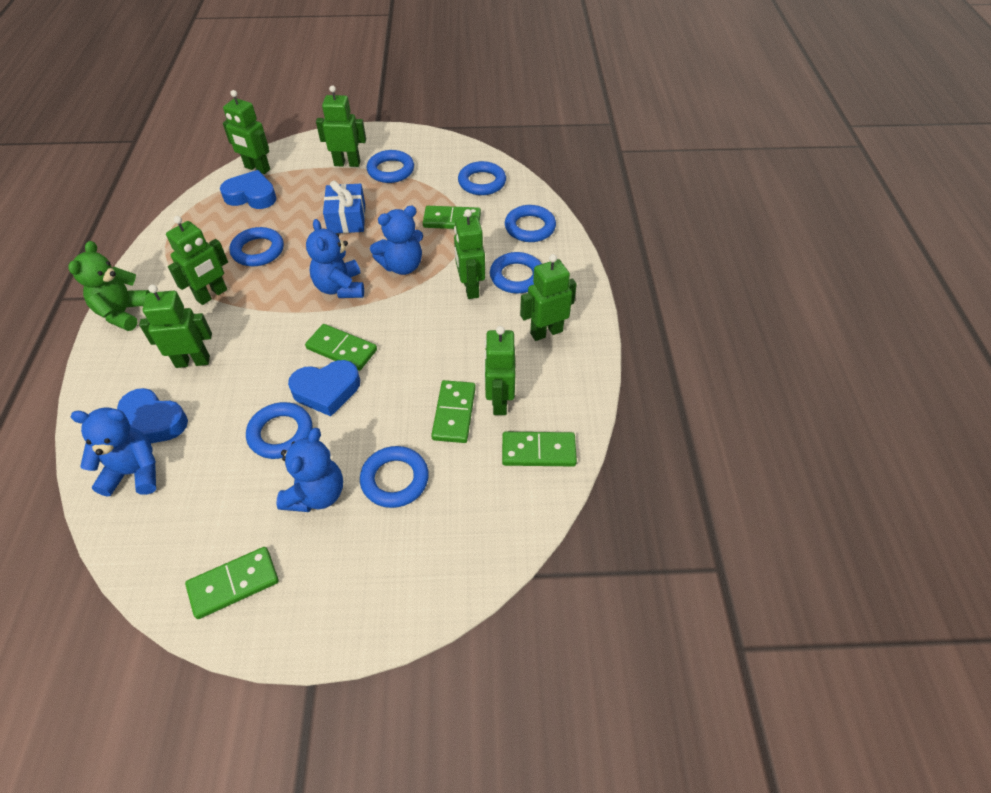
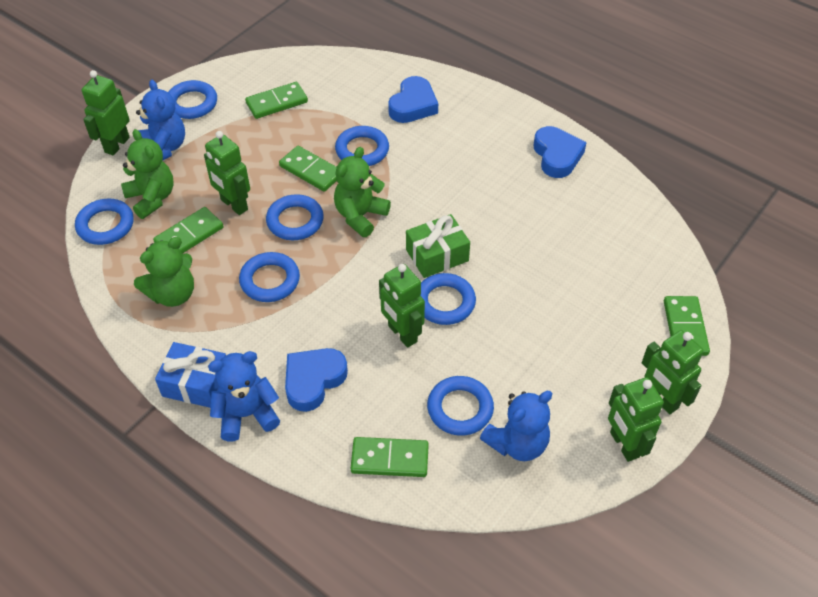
blue teddy bear: 4 -> 3
green gift: 0 -> 1
green robot: 7 -> 5
green teddy bear: 1 -> 3

